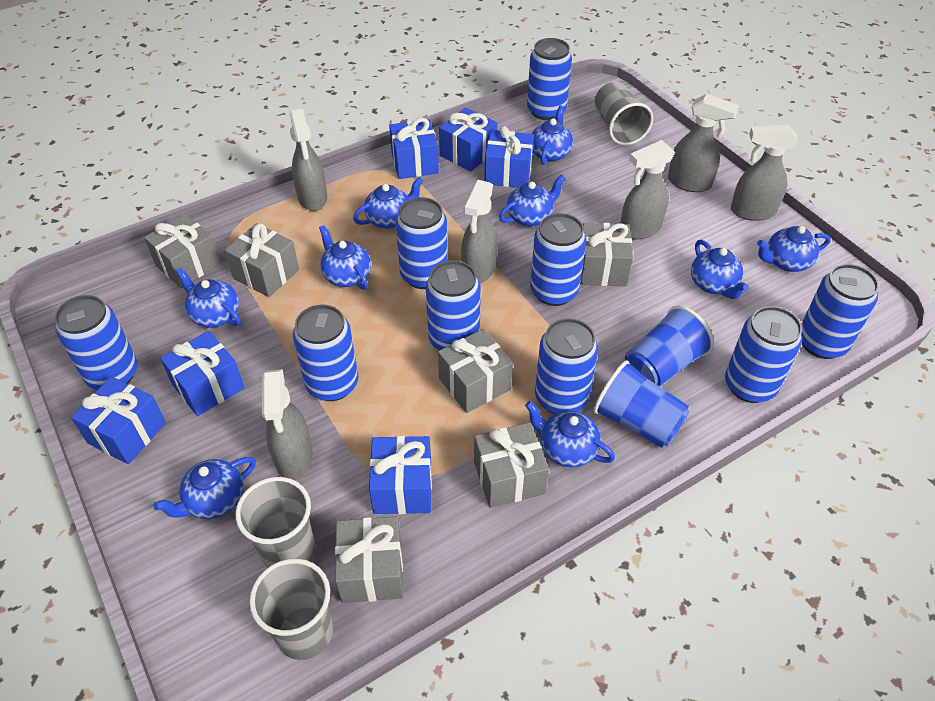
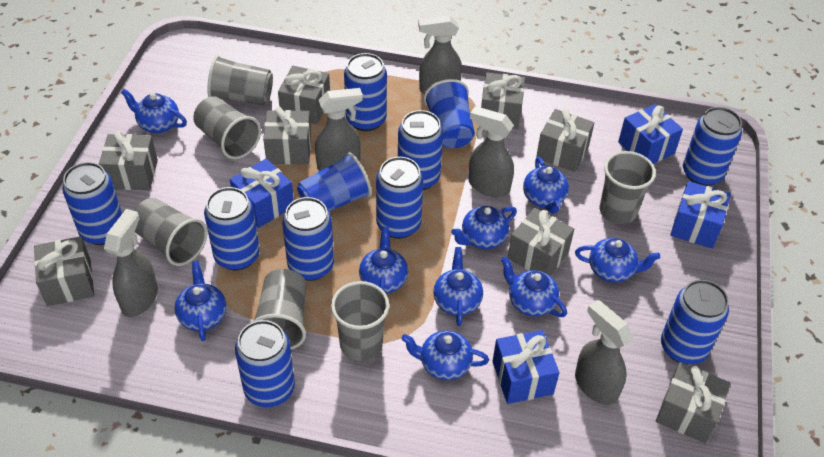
blue gift: 6 -> 4
grey cup: 3 -> 6
grey gift: 6 -> 8
grey spray bottle: 6 -> 5

